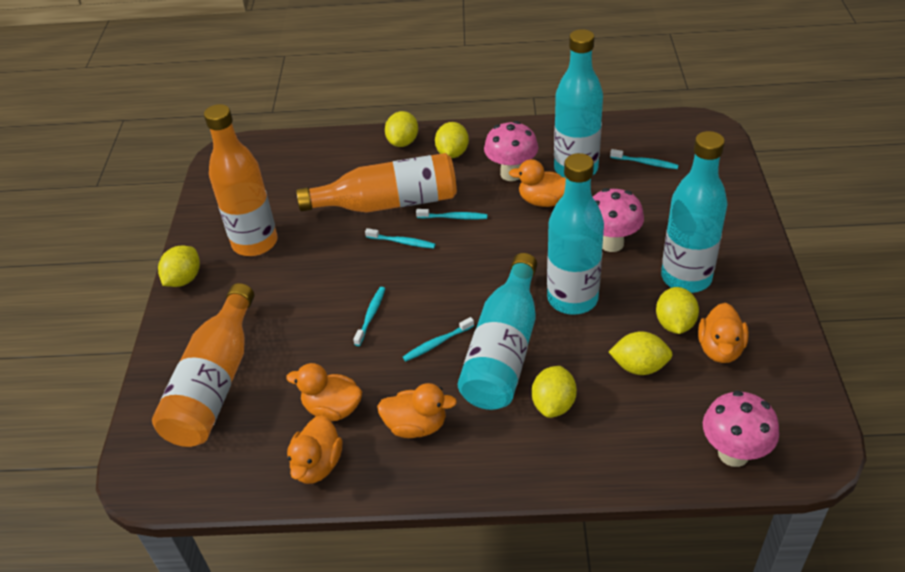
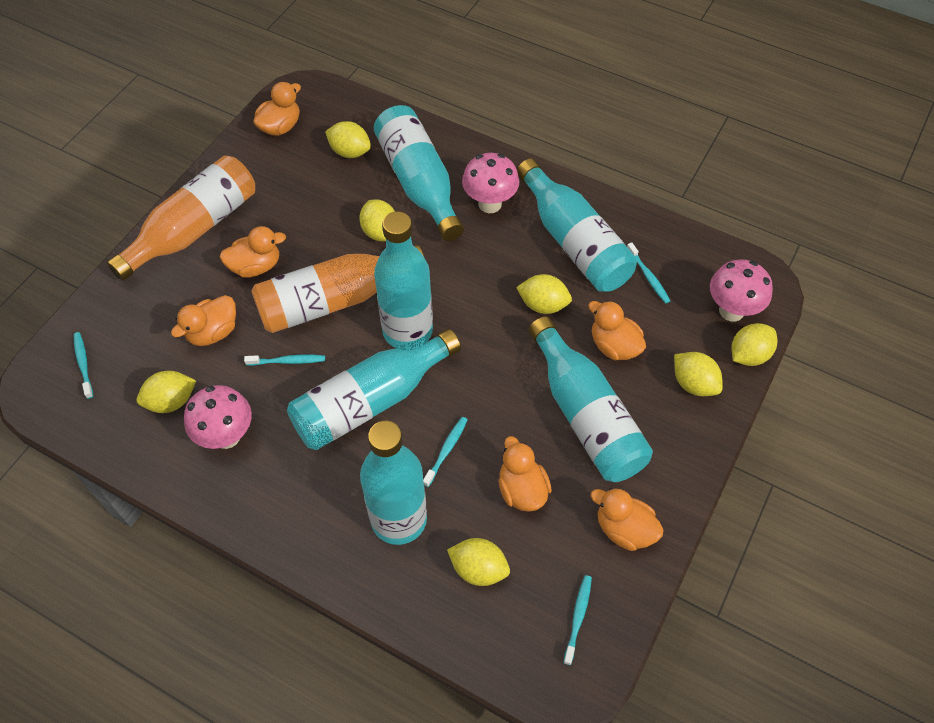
orange bottle: 3 -> 2
orange duck: 5 -> 6
turquoise bottle: 4 -> 6
yellow lemon: 6 -> 7

